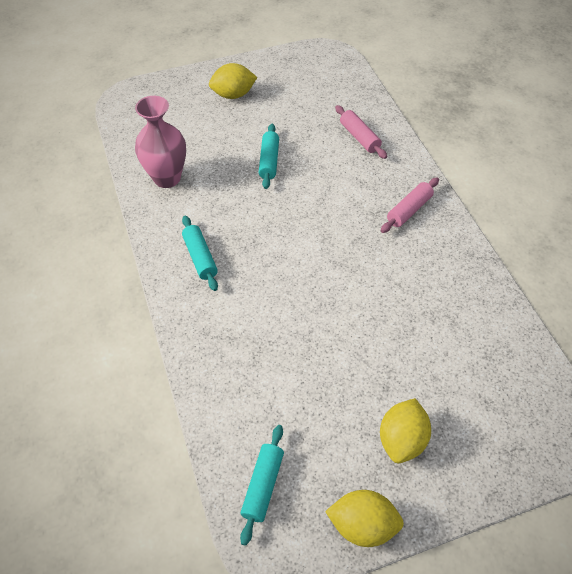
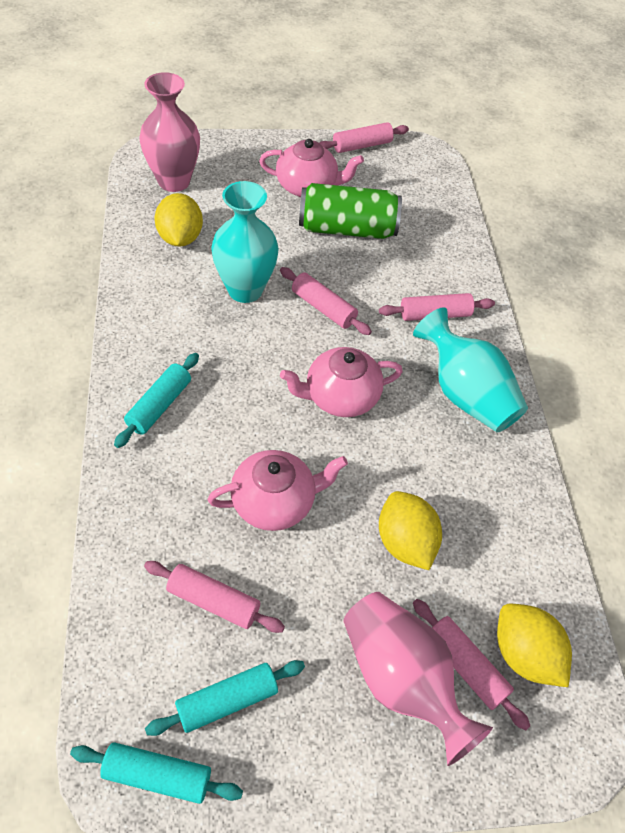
green can: 0 -> 1
pink rolling pin: 2 -> 5
pink teapot: 0 -> 3
pink vase: 1 -> 2
turquoise vase: 0 -> 2

